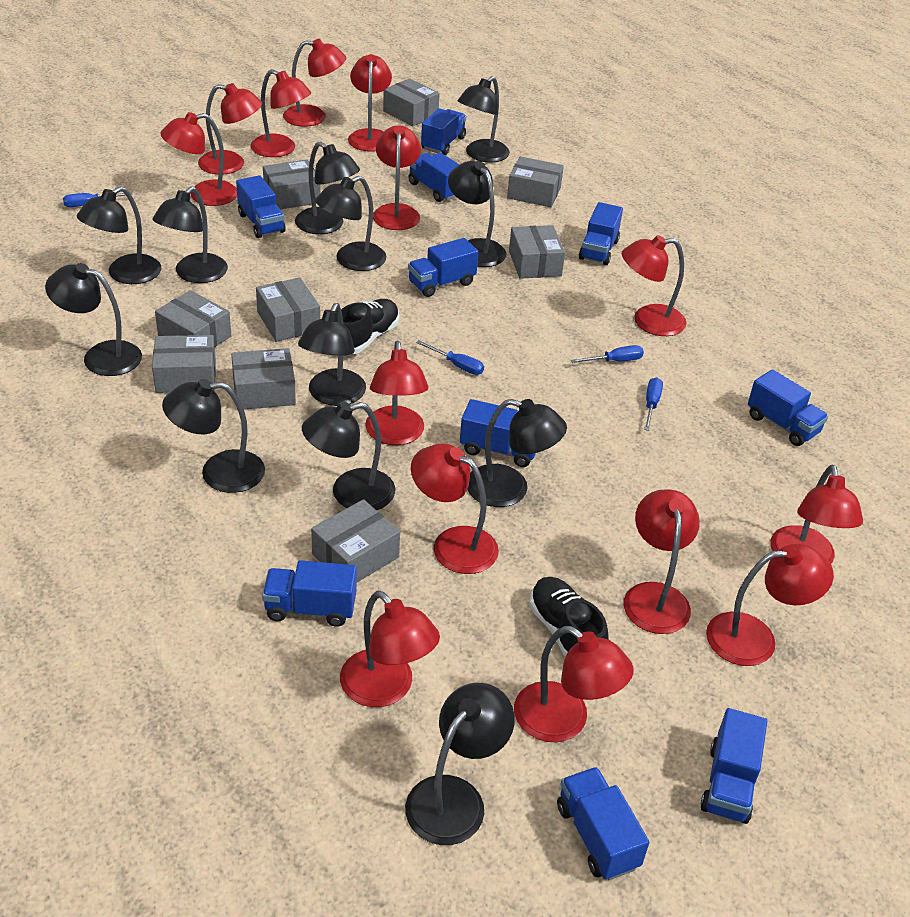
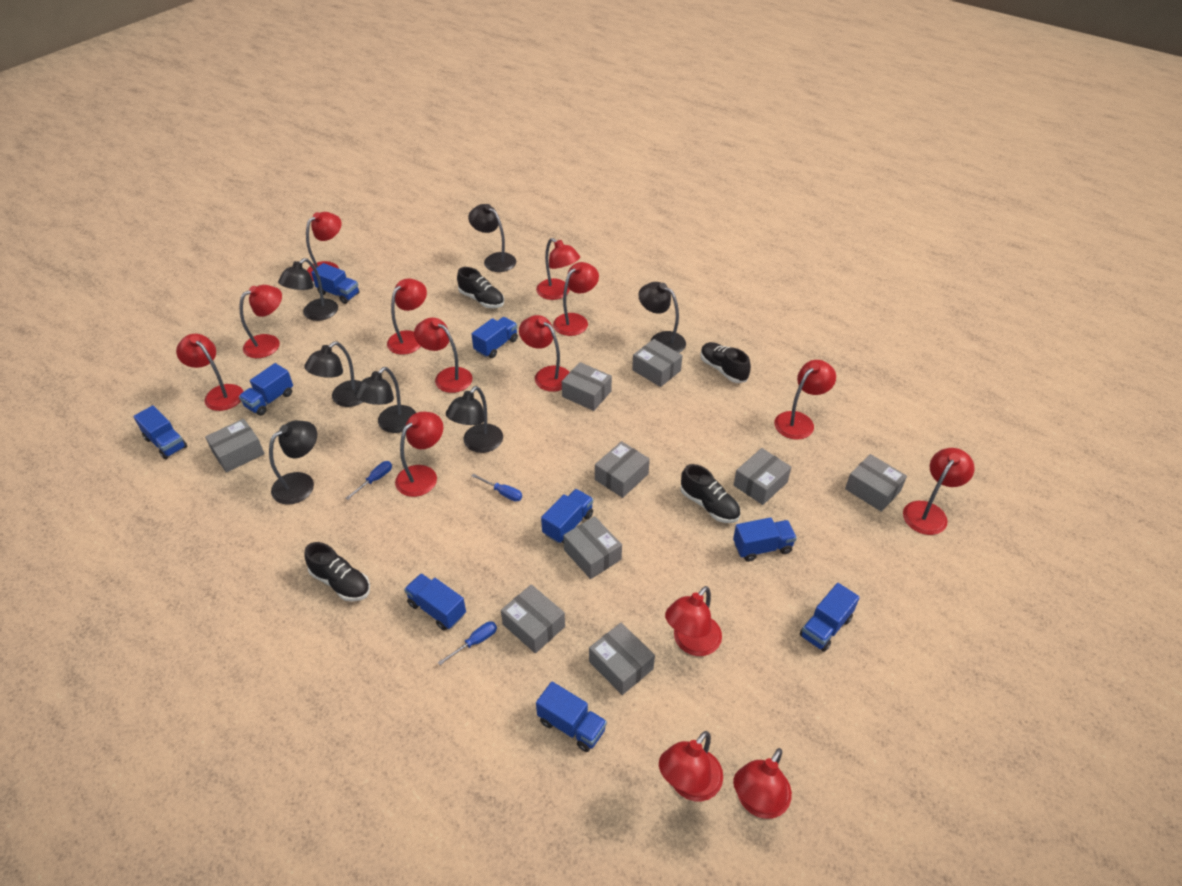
black lamp: 12 -> 7
black shoe: 2 -> 4
blue screwdriver: 4 -> 3
blue truck: 10 -> 9

